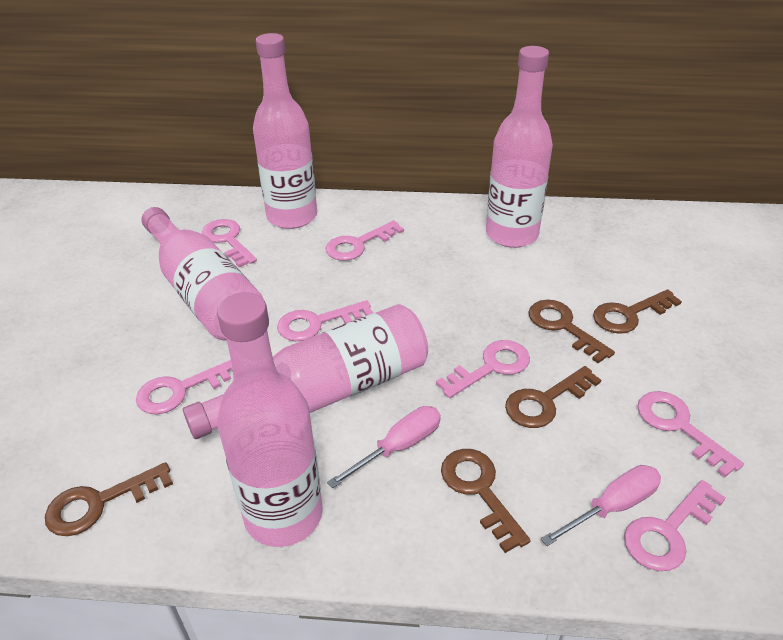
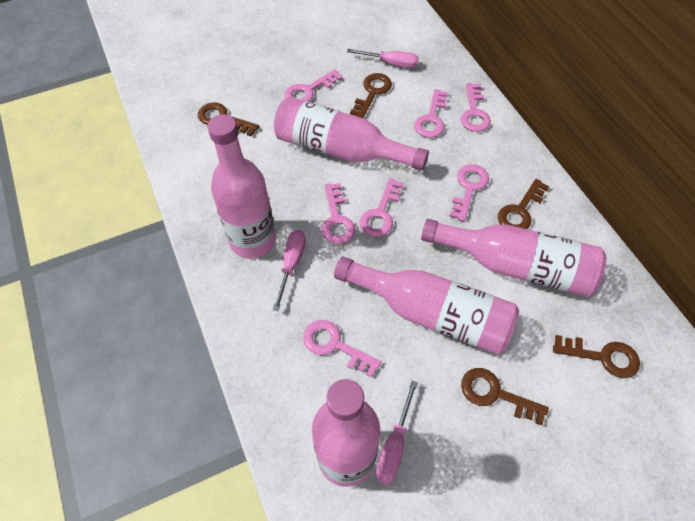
pink screwdriver: 2 -> 3

